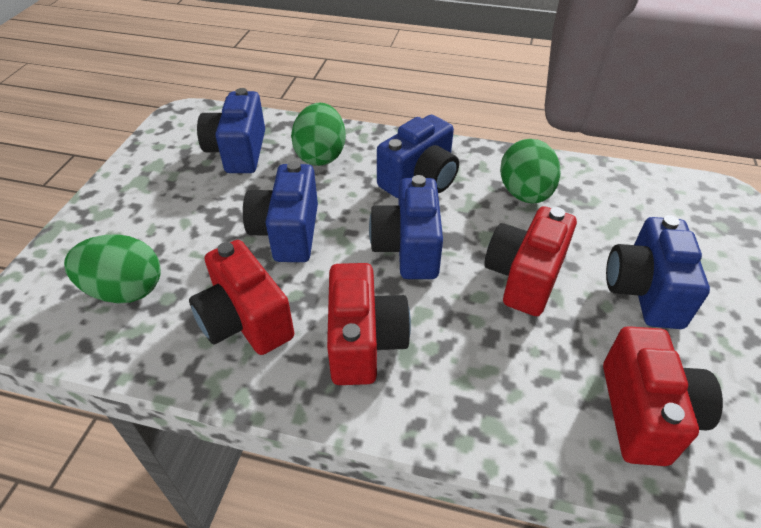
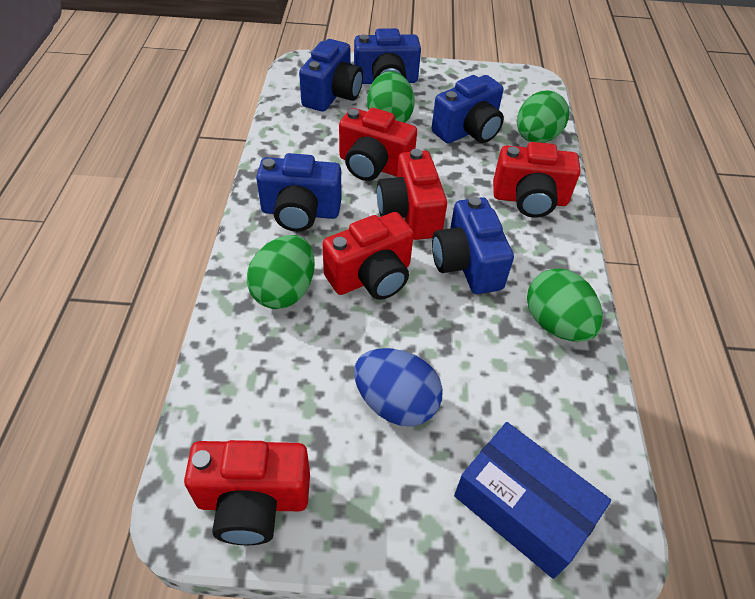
blue box: 0 -> 1
blue egg: 0 -> 1
green egg: 3 -> 4
red camera: 4 -> 5

